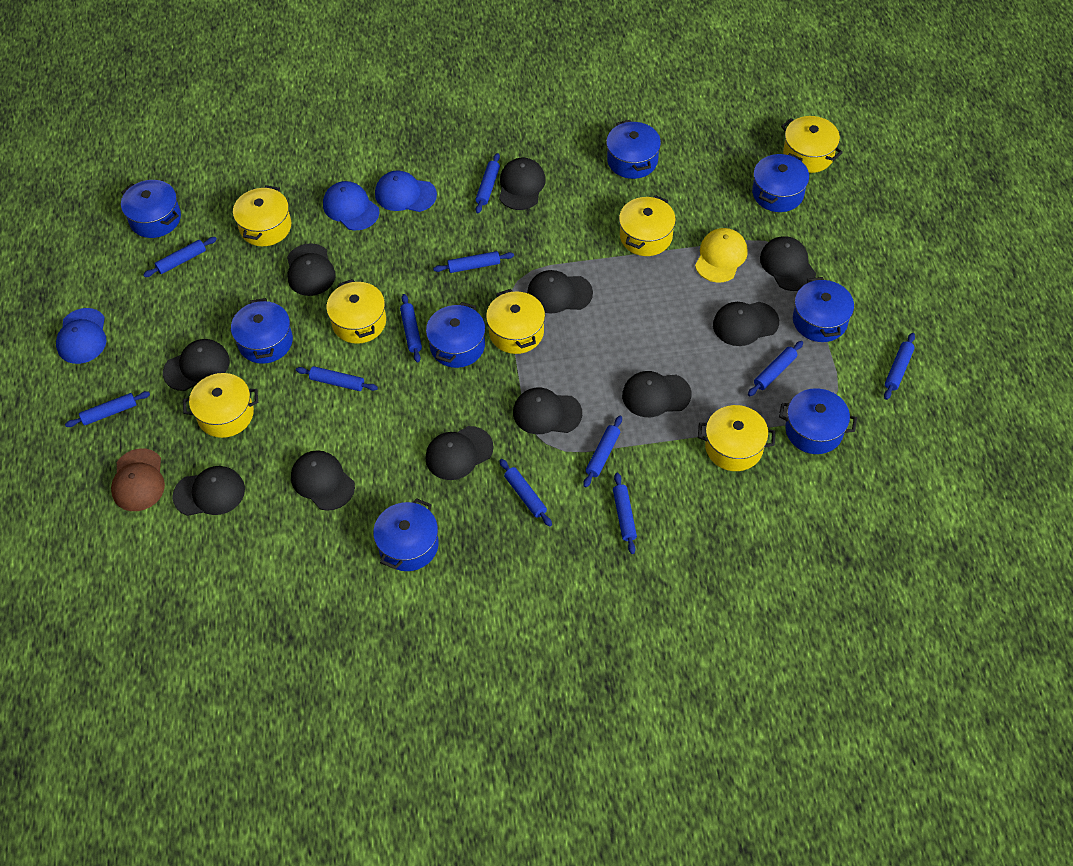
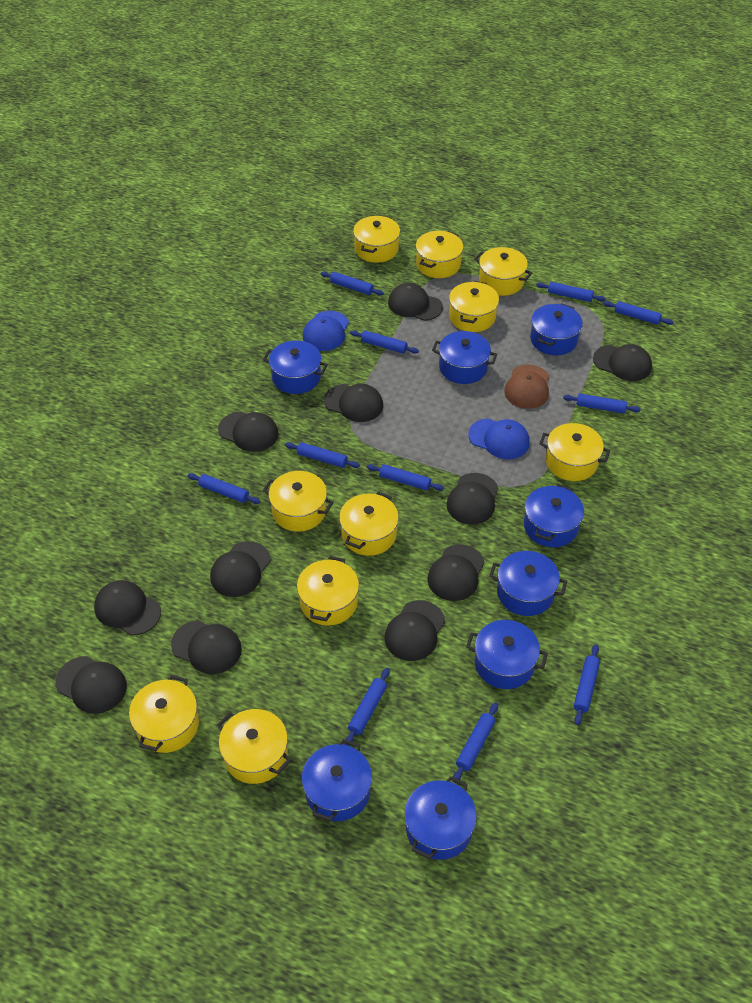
blue cap: 3 -> 2
yellow cap: 1 -> 0
yellow pot: 7 -> 10

